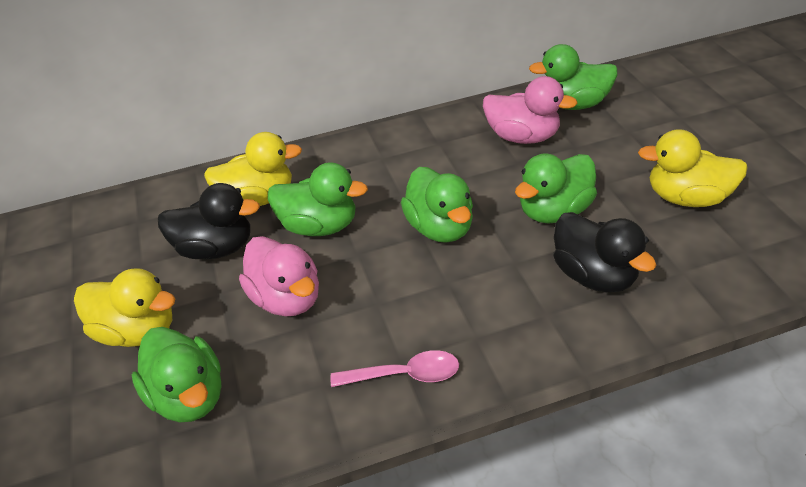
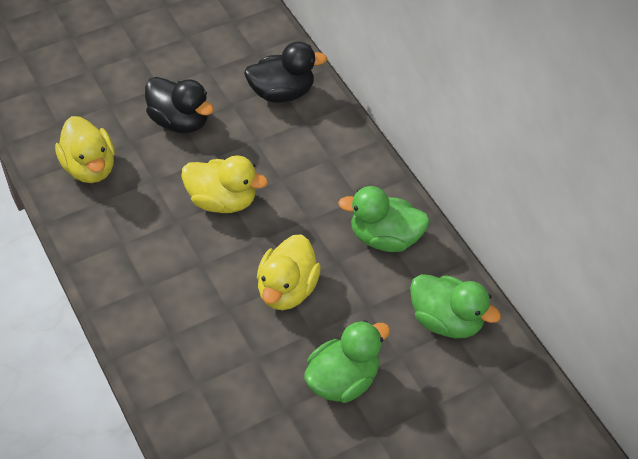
green duck: 5 -> 3
pink duck: 2 -> 0
pink spoon: 1 -> 0

